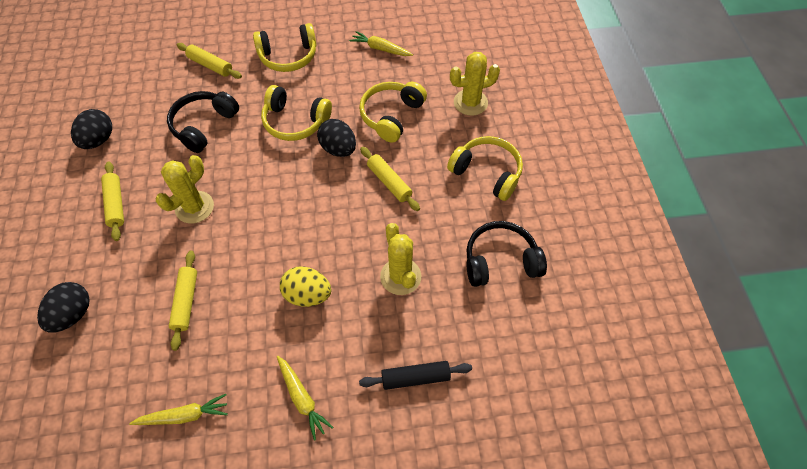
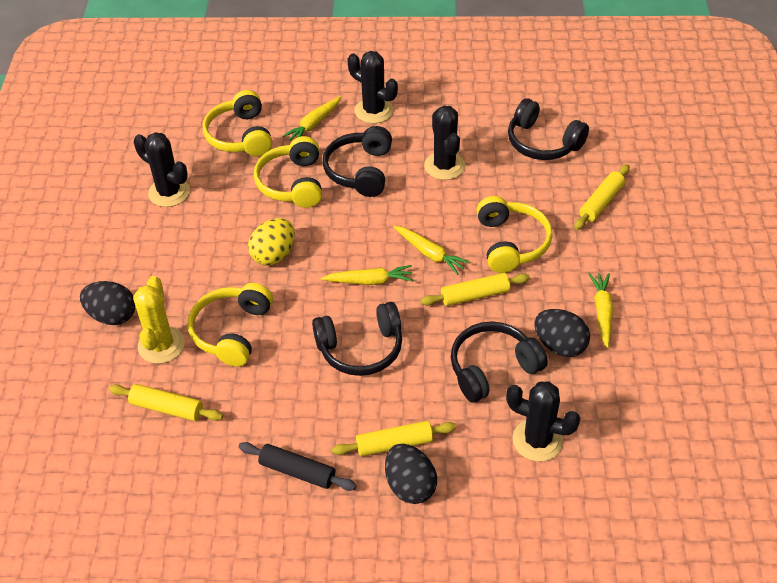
black cactus: 0 -> 4
black headphones: 2 -> 4
yellow cactus: 3 -> 1
yellow carrot: 3 -> 4

